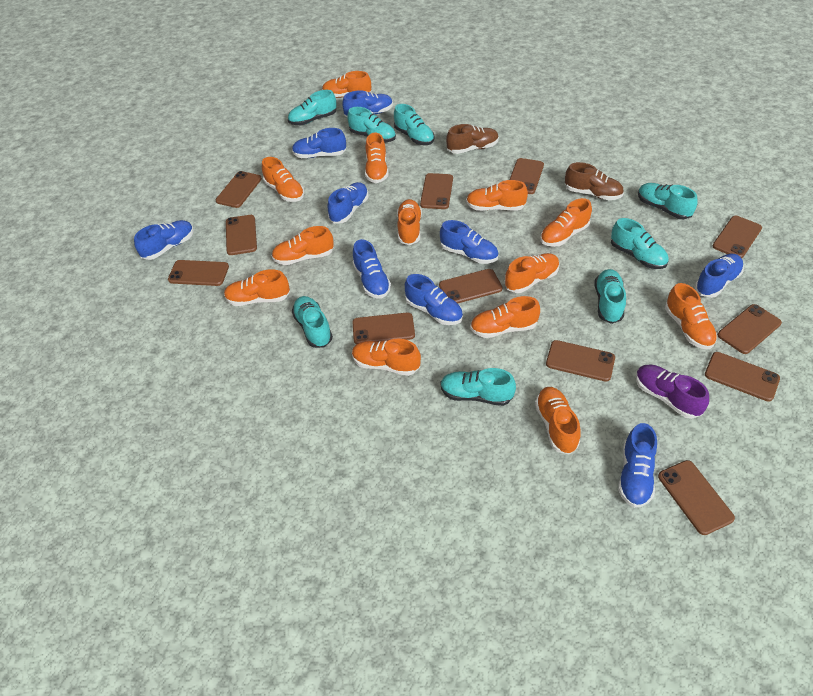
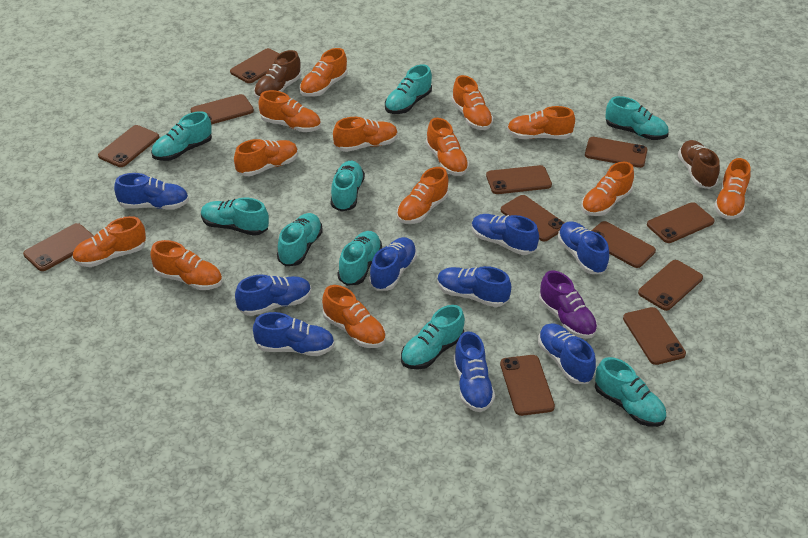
turquoise shoe: 8 -> 9

